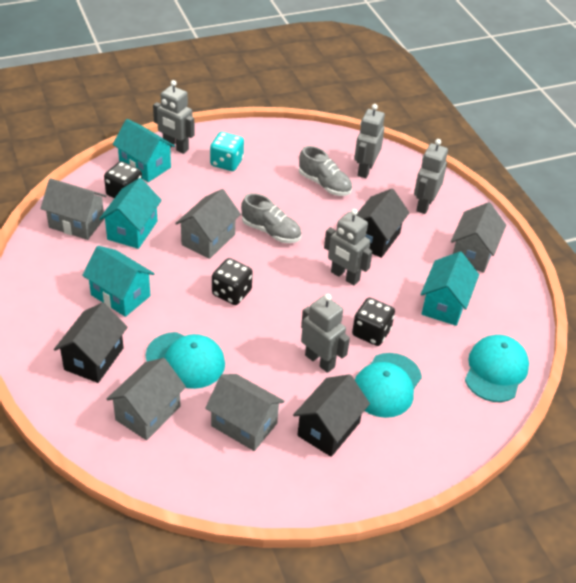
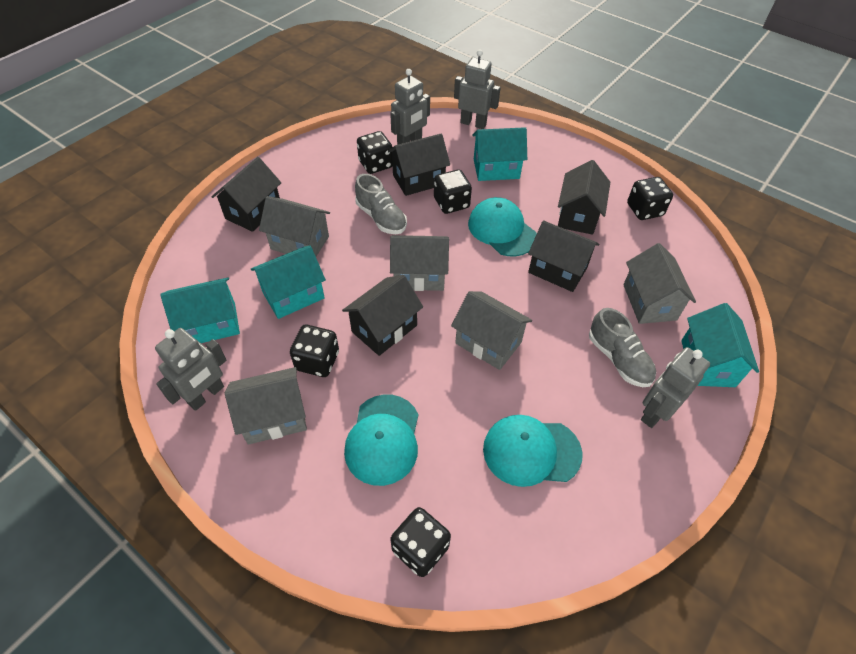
black dice: 3 -> 5
black house: 3 -> 5
grey robot: 5 -> 4
turquoise dice: 1 -> 0

